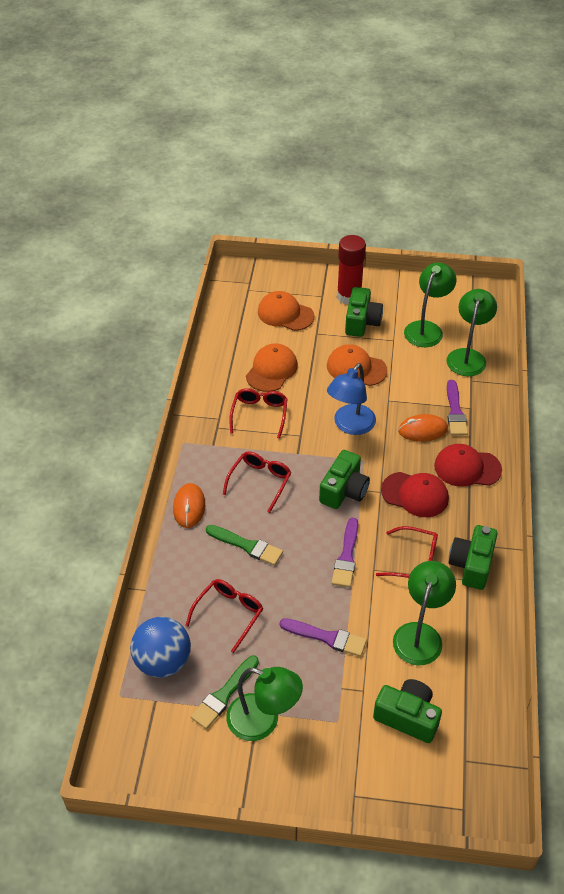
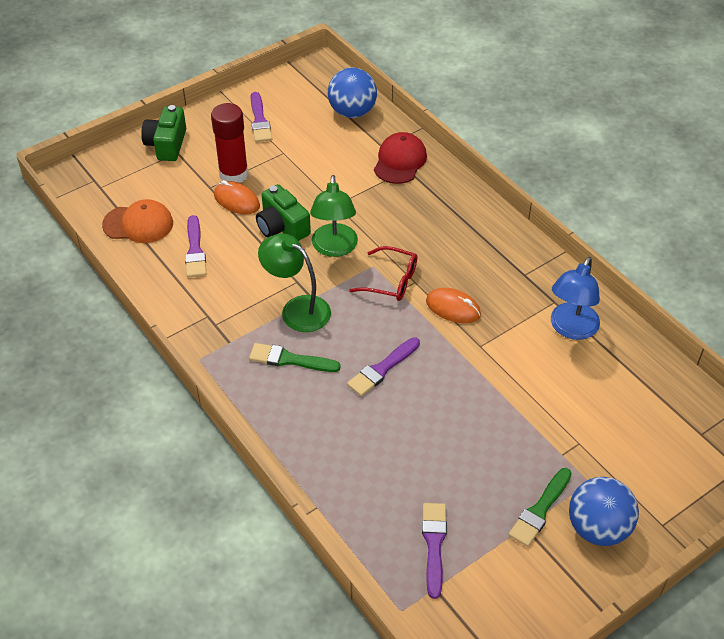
blue ball: 1 -> 2
green camera: 4 -> 2
green lamp: 4 -> 2
orange cap: 3 -> 1
purple brush: 3 -> 4
red cap: 2 -> 1
red glasses: 4 -> 1

